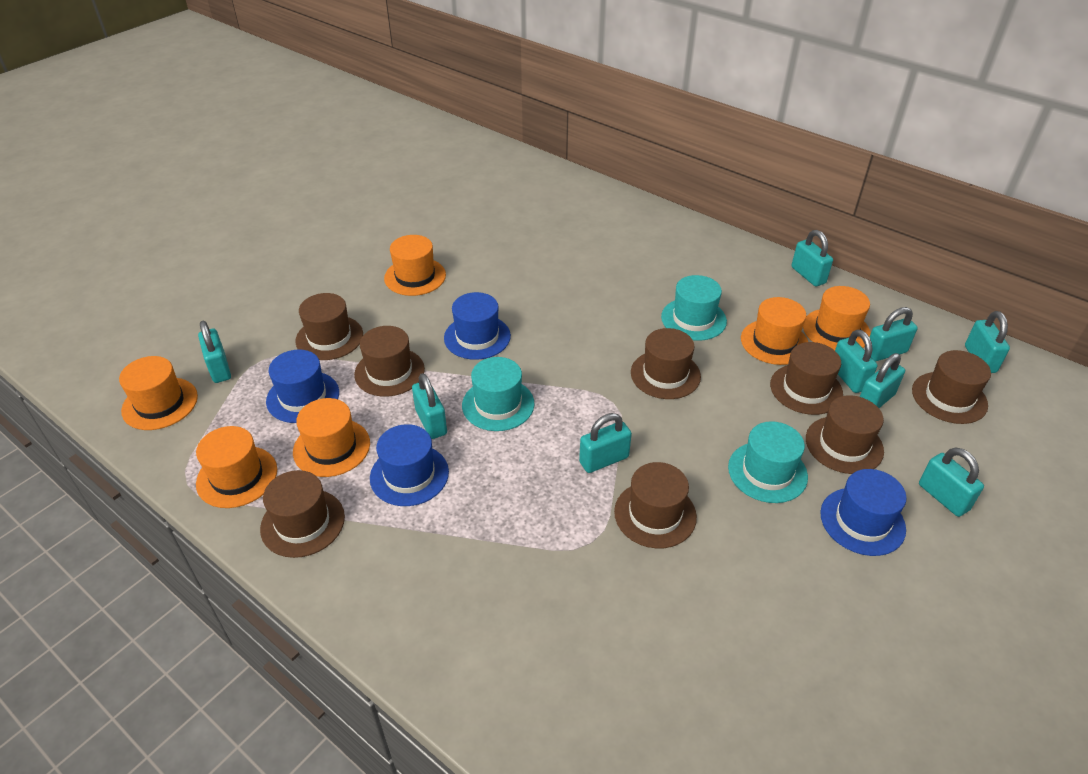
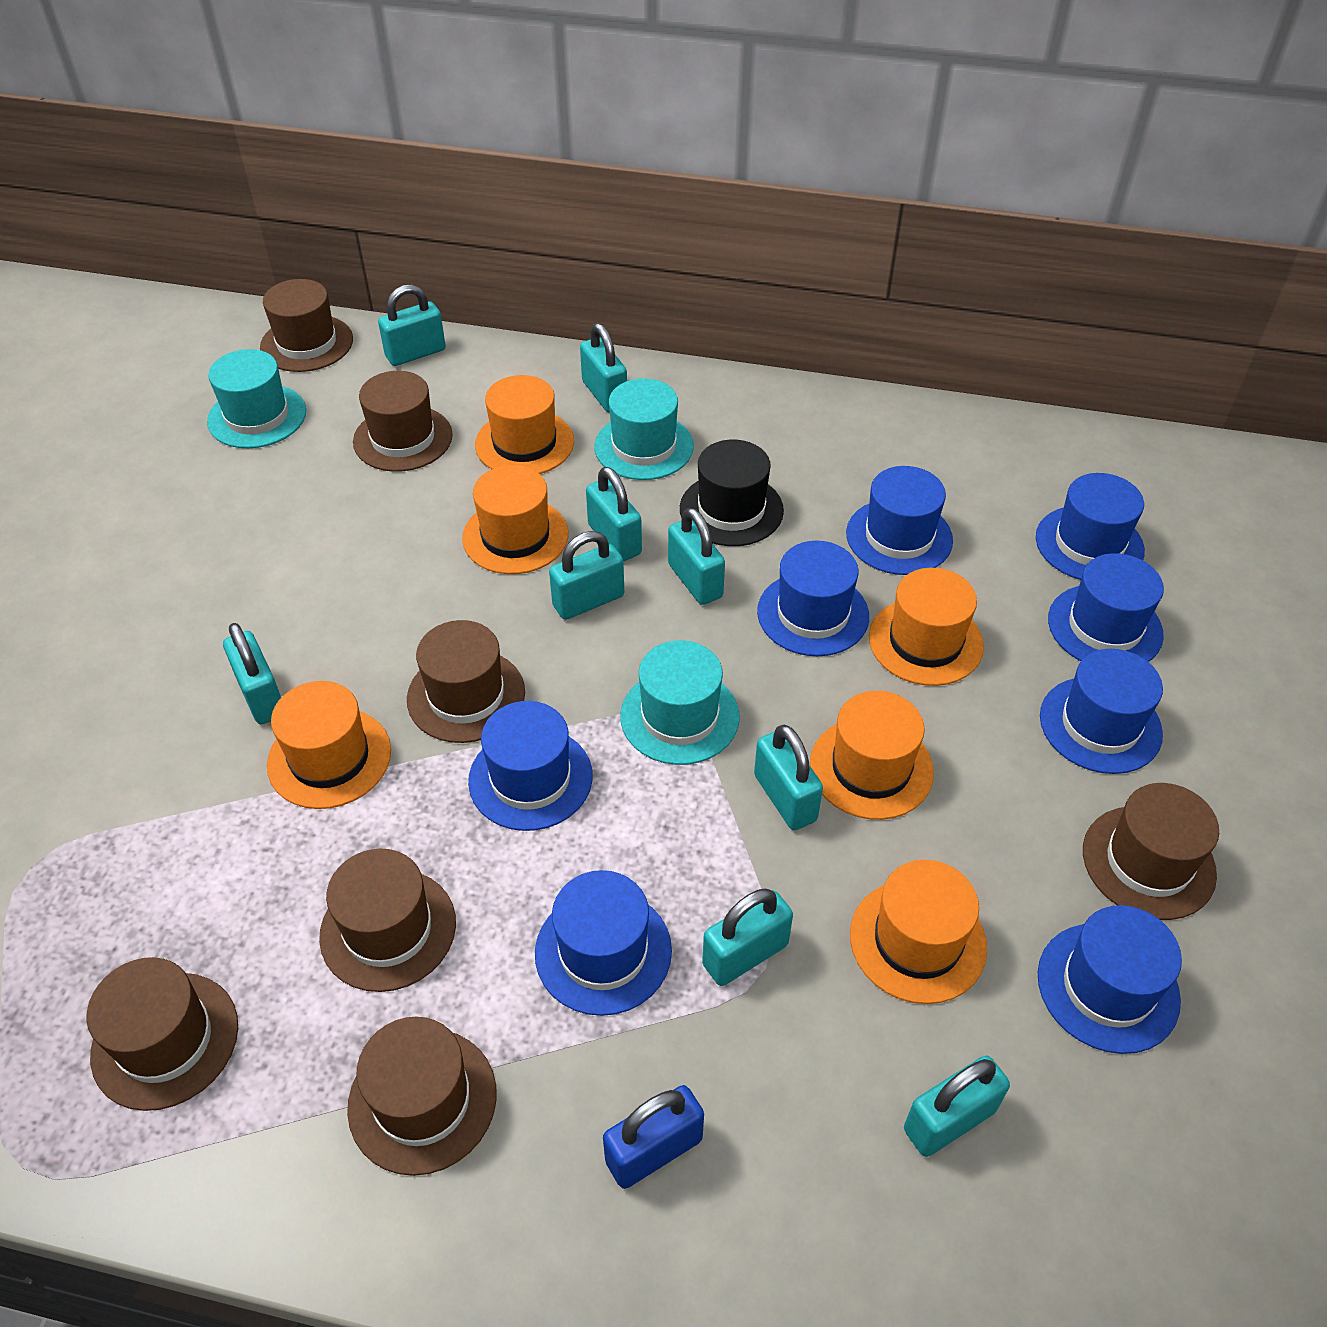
black hat: 0 -> 1
blue hat: 4 -> 8
blue padlock: 0 -> 1
brown hat: 8 -> 7

